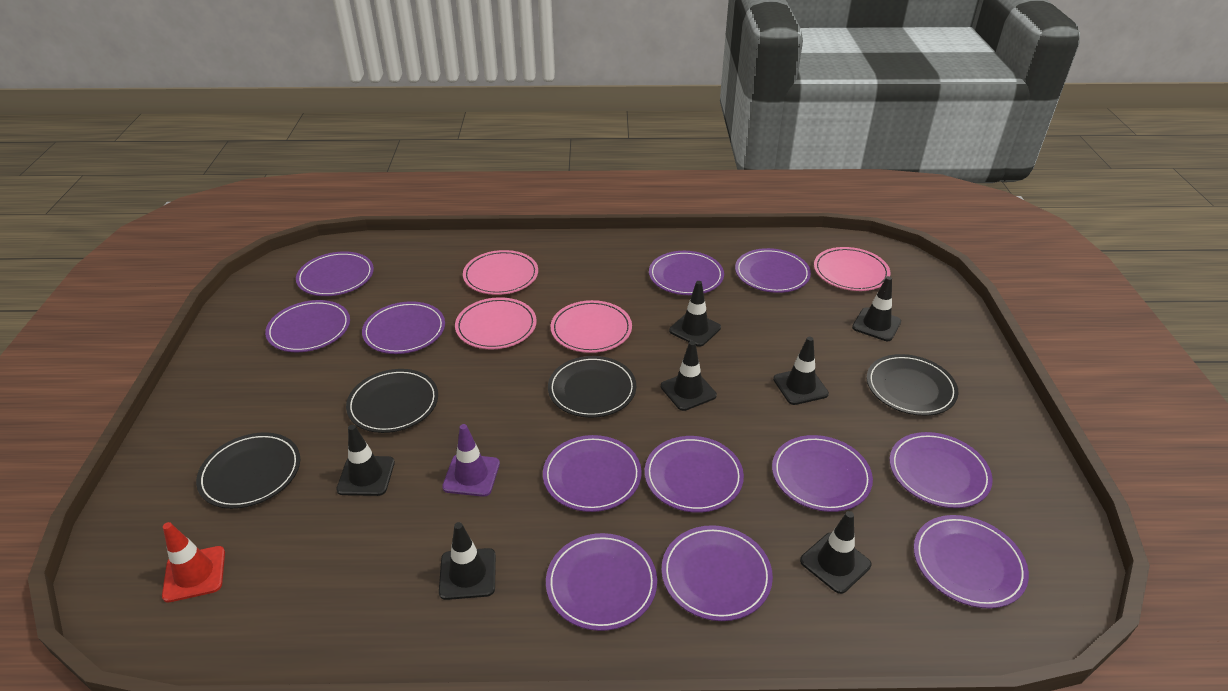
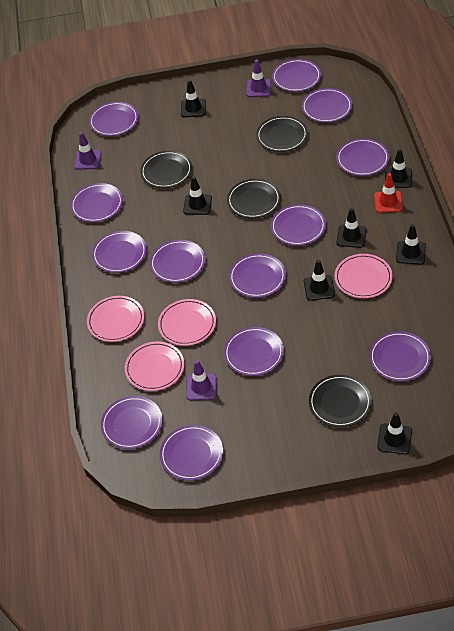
purple plate: 12 -> 13
purple traffic cone: 1 -> 3

